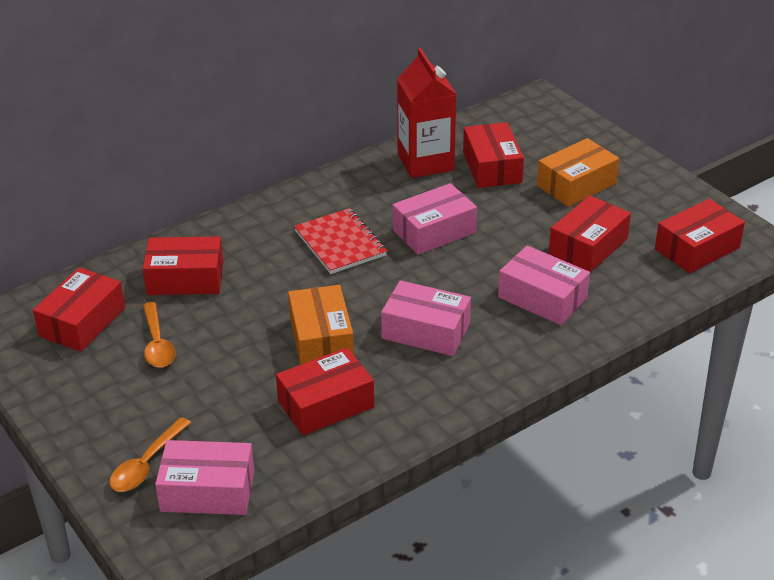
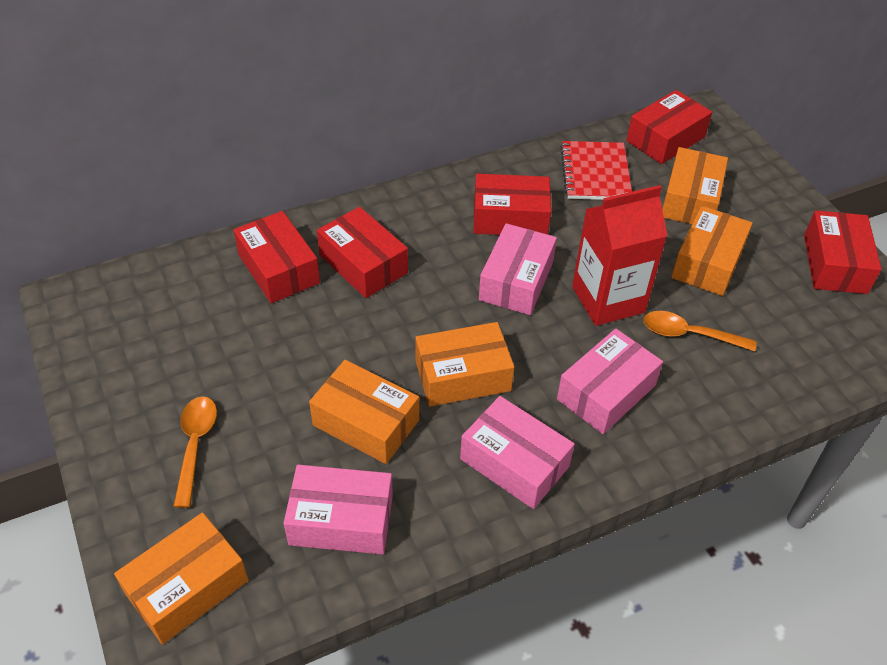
orange box: 2 -> 5
red box: 6 -> 5

